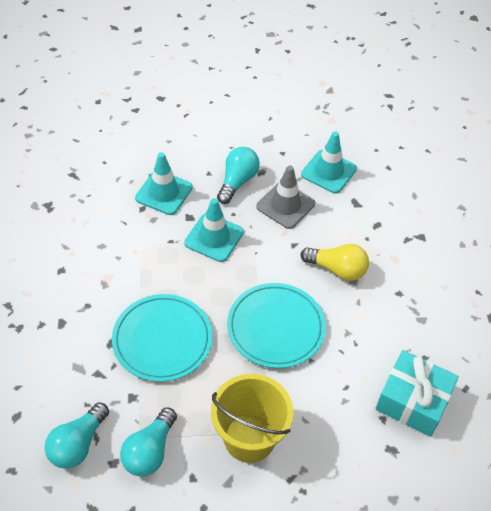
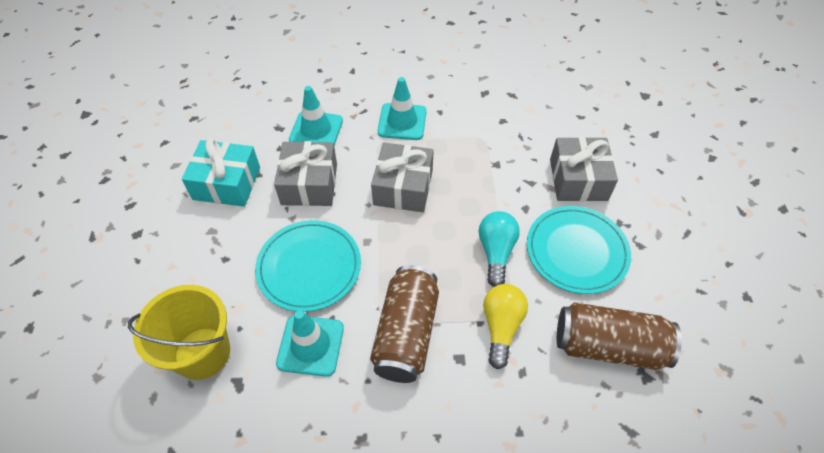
brown can: 0 -> 2
grey gift: 0 -> 3
grey traffic cone: 1 -> 0
turquoise light bulb: 3 -> 1

